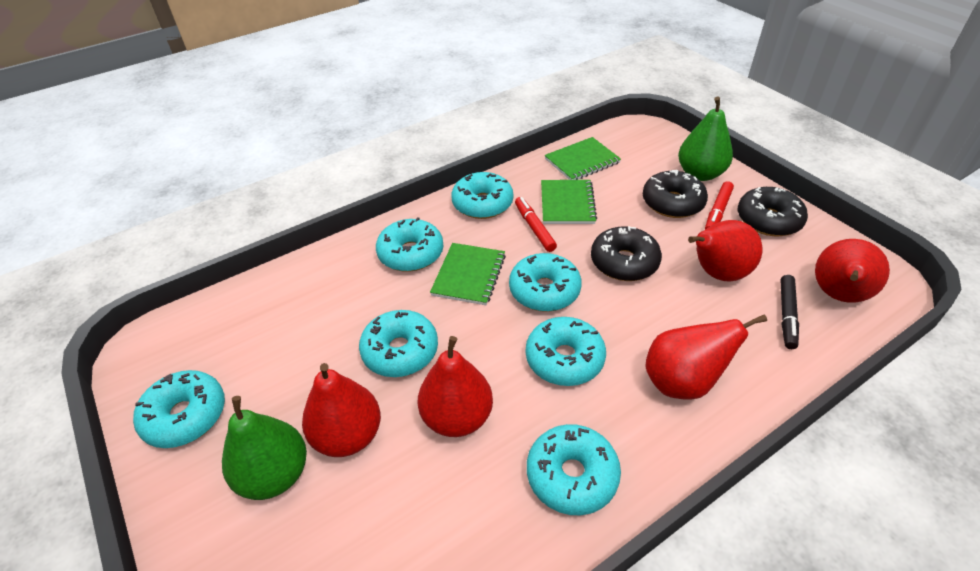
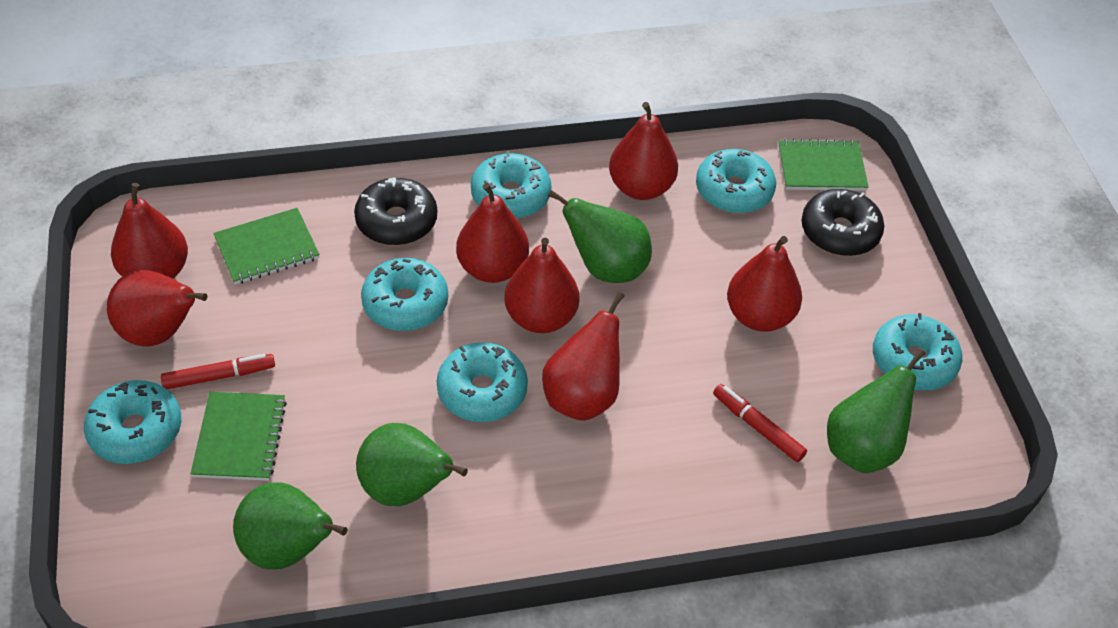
black donut: 3 -> 2
black marker: 1 -> 0
green pear: 2 -> 4
red pear: 5 -> 7
turquoise donut: 7 -> 6

